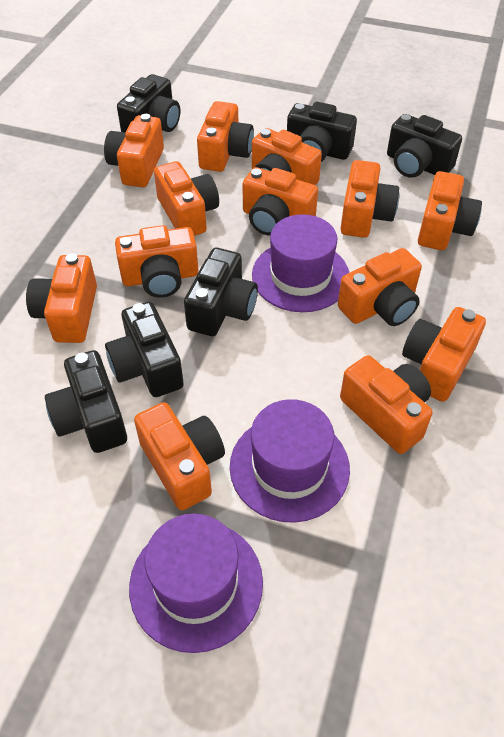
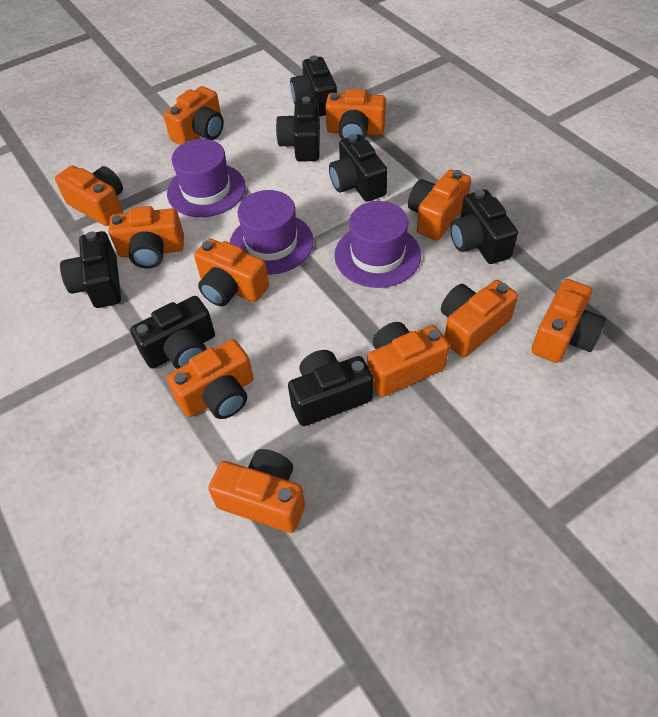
black camera: 6 -> 7
orange camera: 13 -> 11

